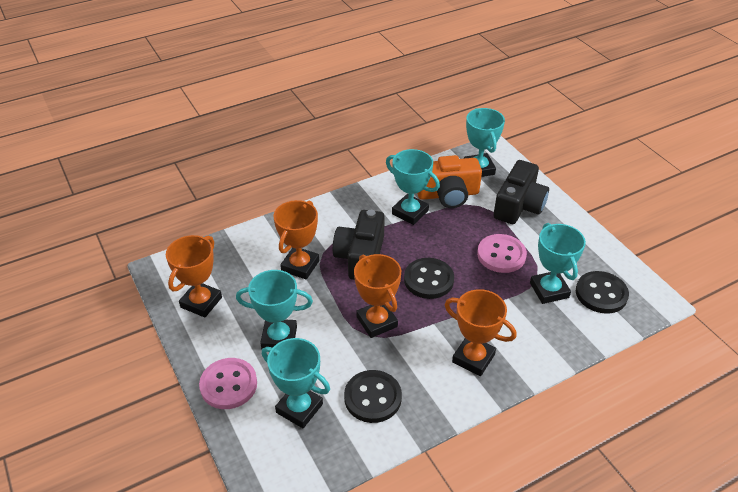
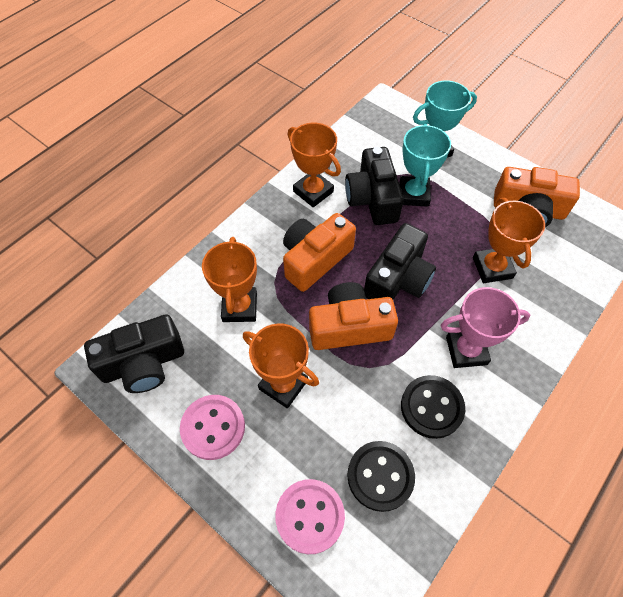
black button: 3 -> 2
black camera: 2 -> 3
orange camera: 1 -> 3
pink trophy: 0 -> 1
turquoise trophy: 5 -> 2

